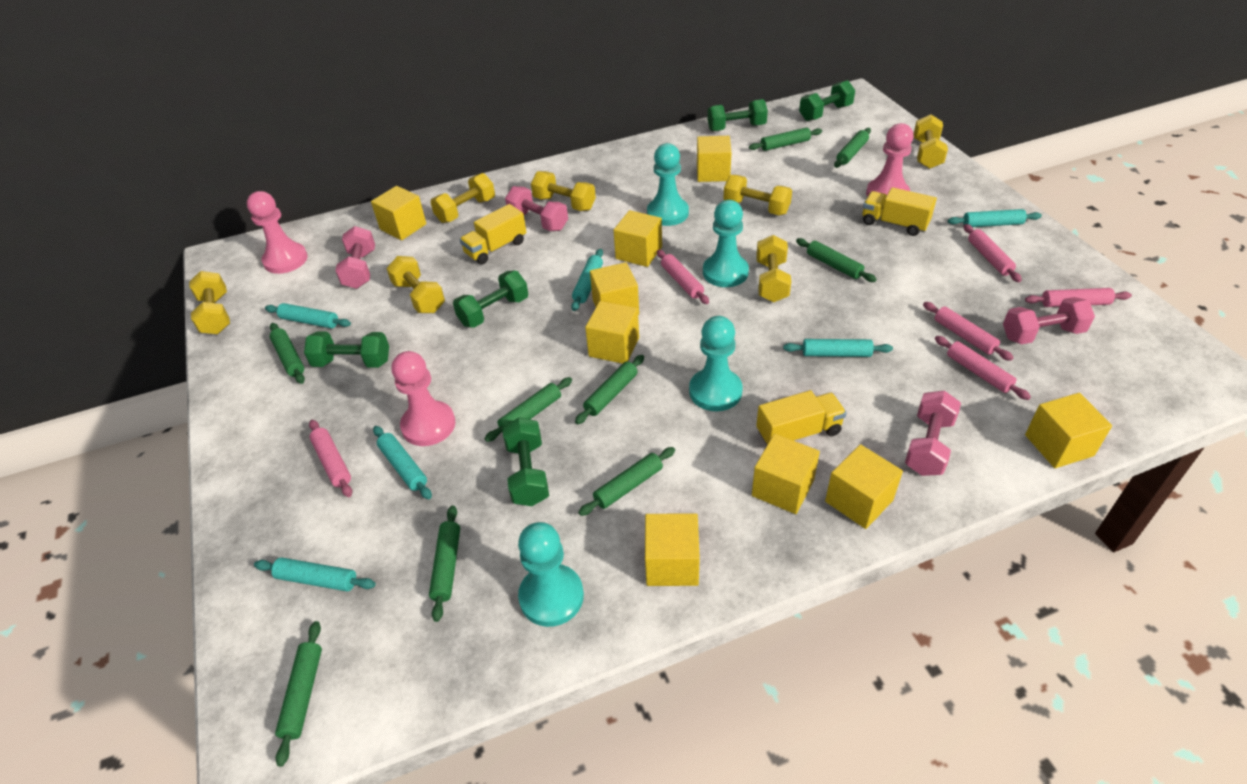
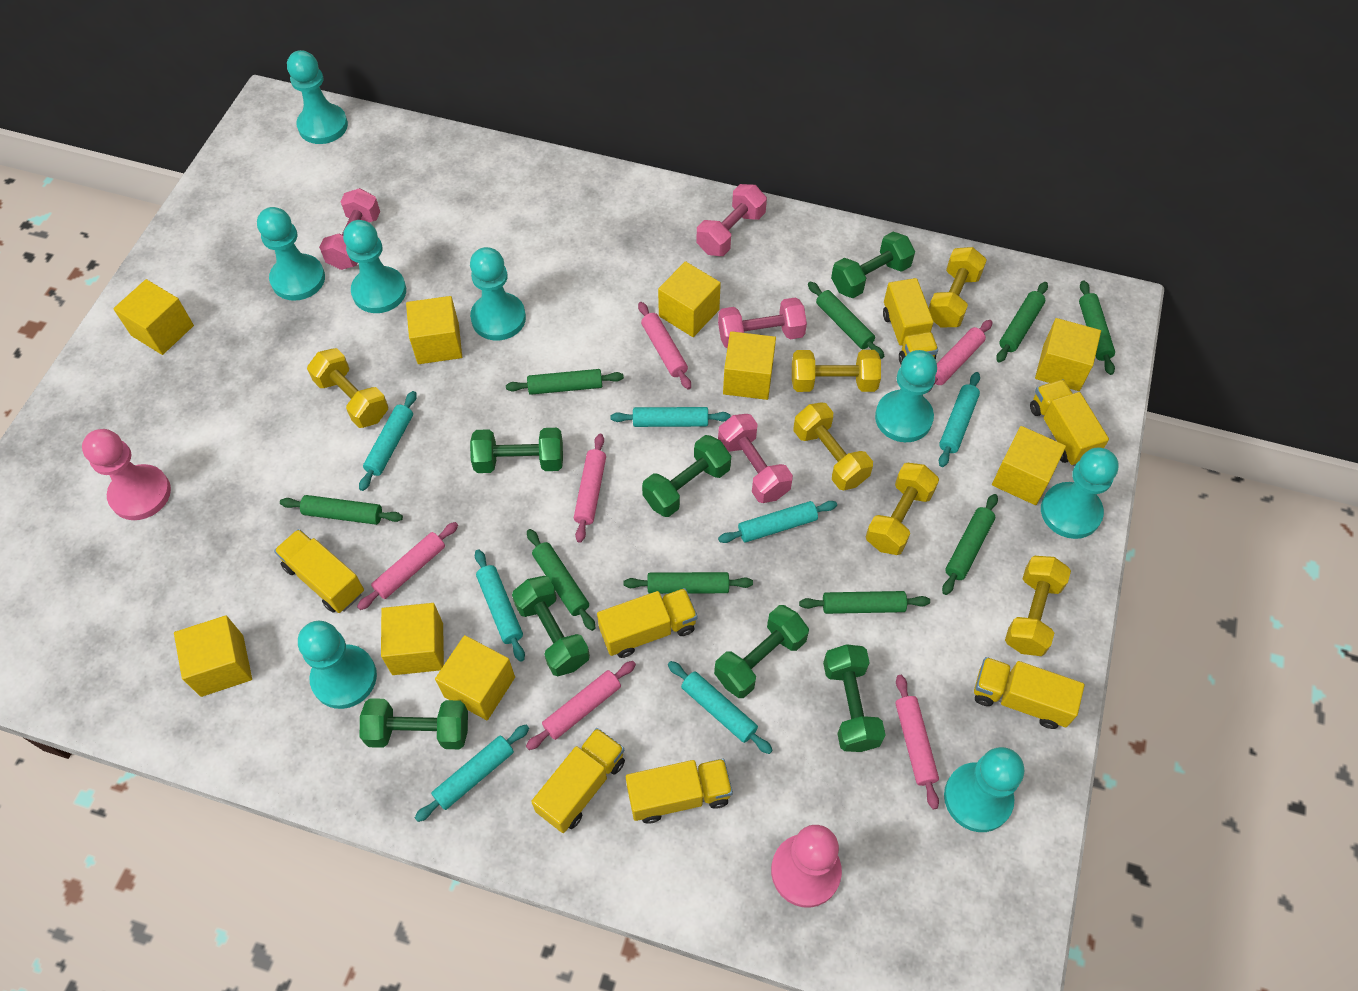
green dumbbell: 5 -> 7
pink pawn: 3 -> 2
turquoise pawn: 4 -> 8
turquoise rolling pin: 6 -> 7
yellow dumbbell: 7 -> 6
yellow truck: 3 -> 7

